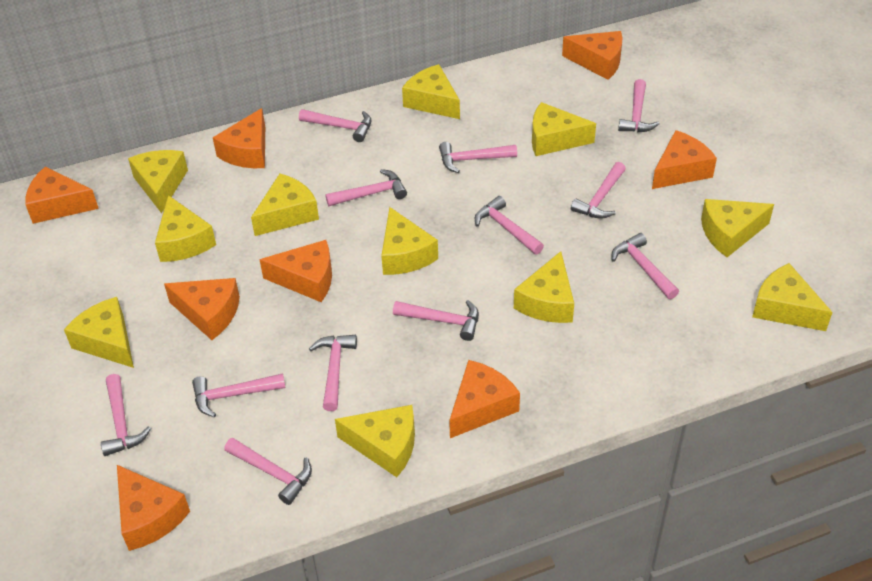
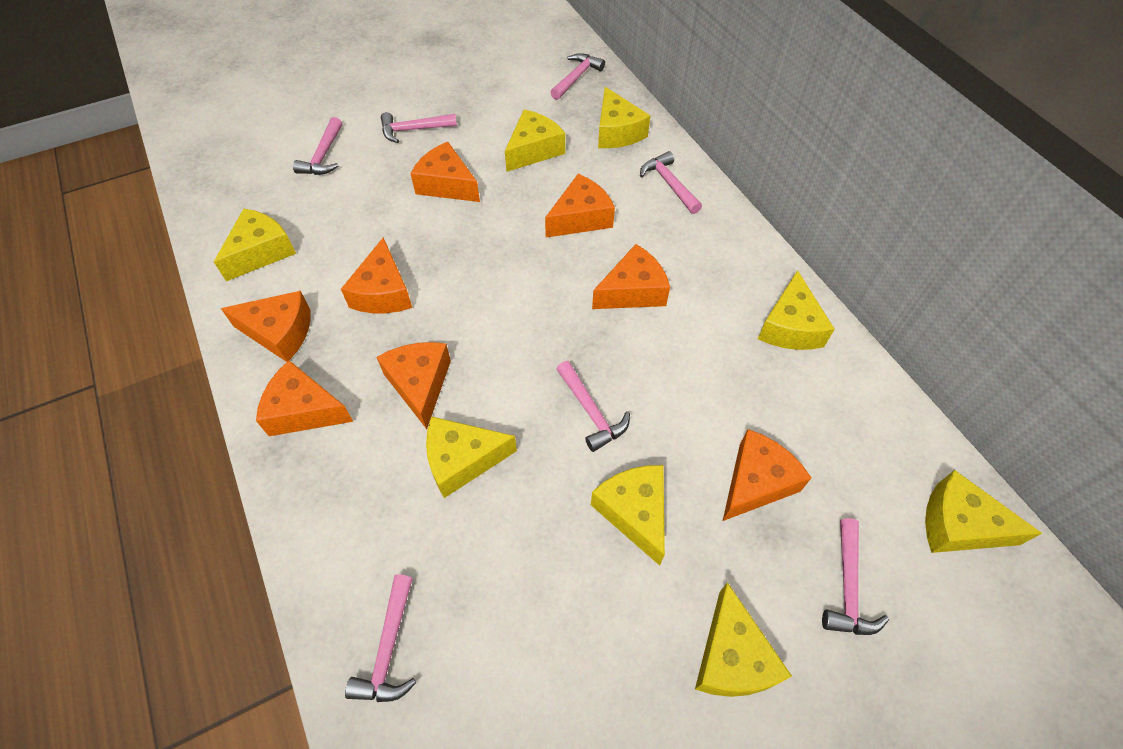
pink hammer: 12 -> 7
yellow cheese: 11 -> 8

